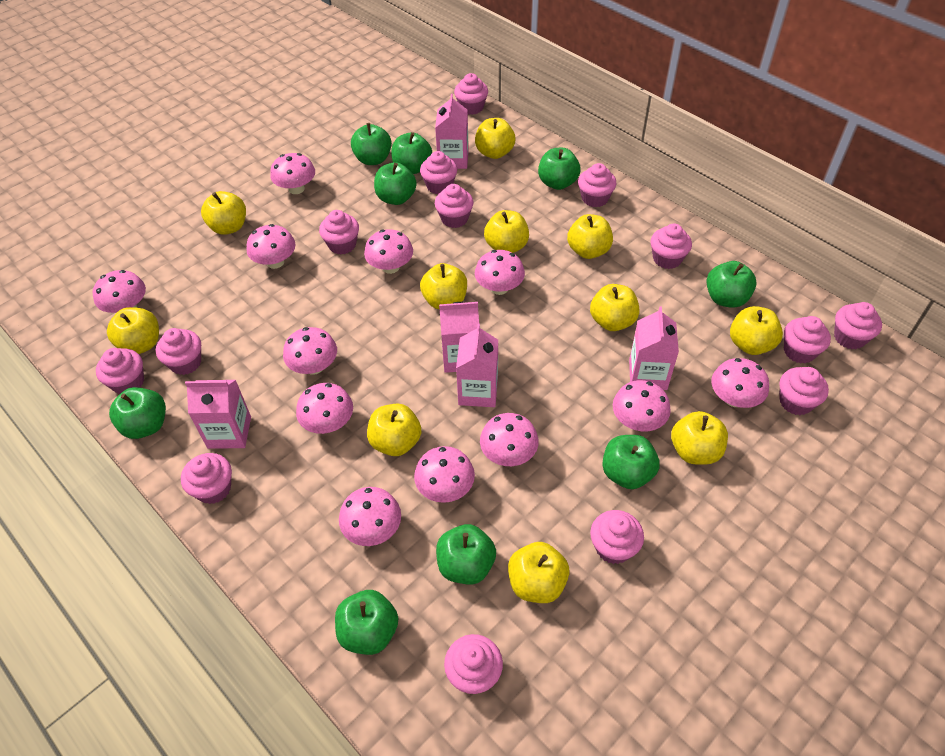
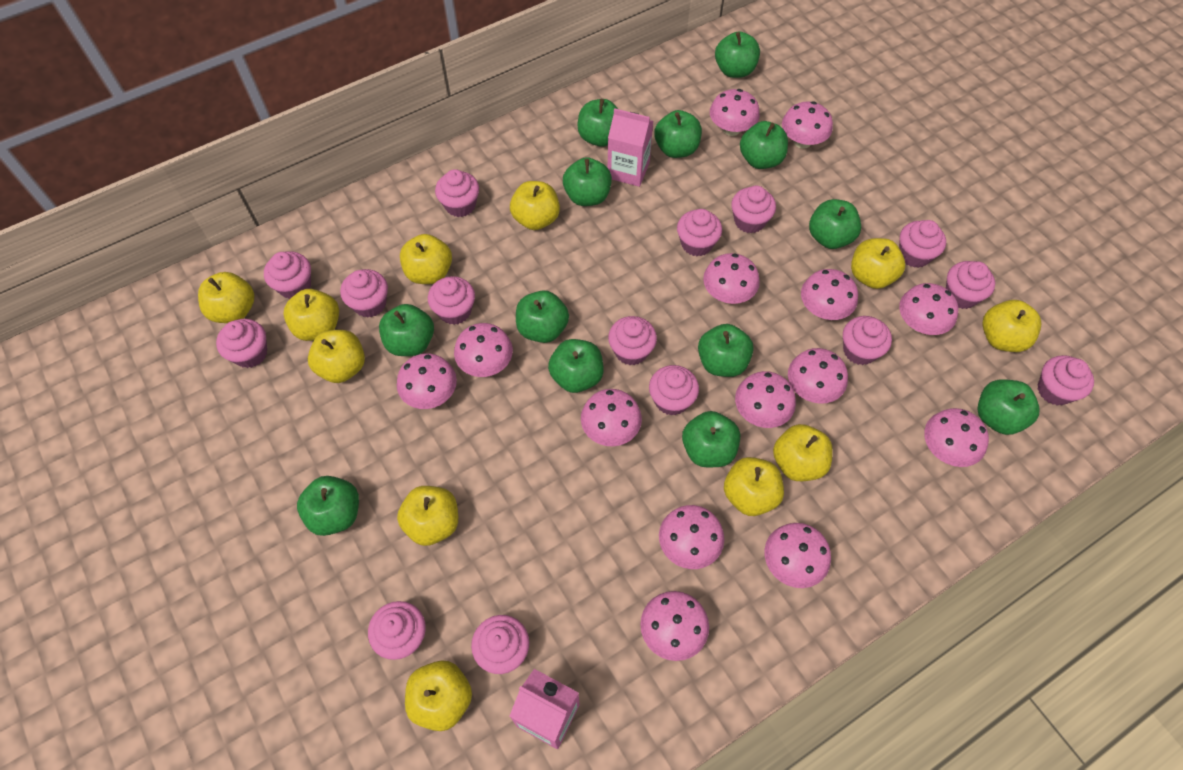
green apple: 9 -> 13
pink carton: 5 -> 2
pink cupcake: 14 -> 15
pink mushroom: 12 -> 14

